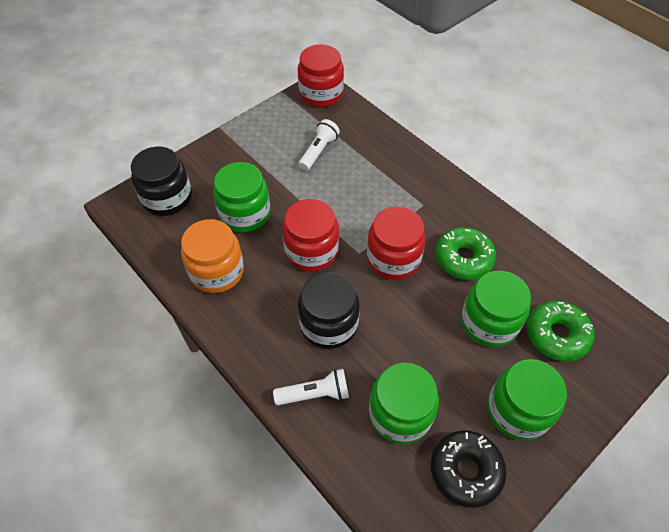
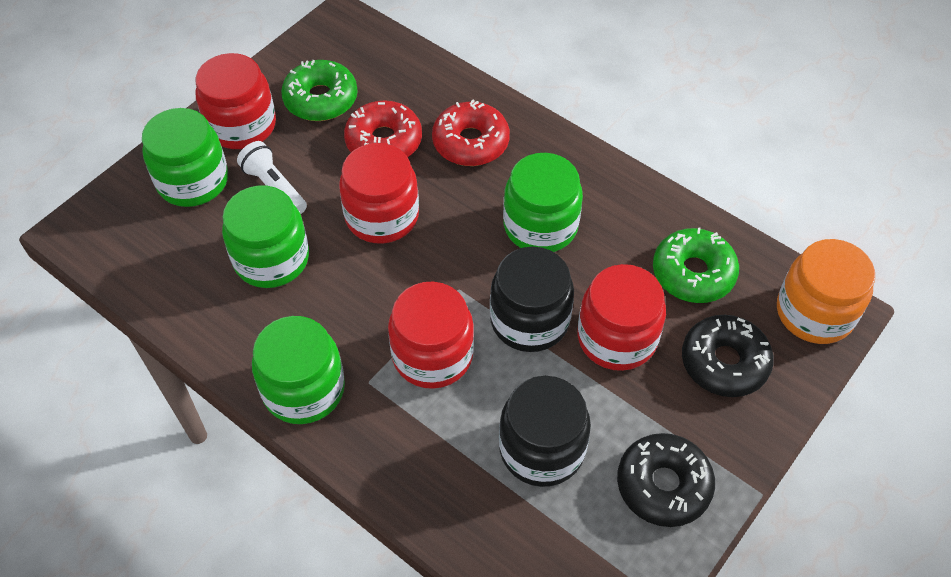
black donut: 1 -> 2
red donut: 0 -> 2
red jar: 3 -> 4
white flashlight: 2 -> 1

